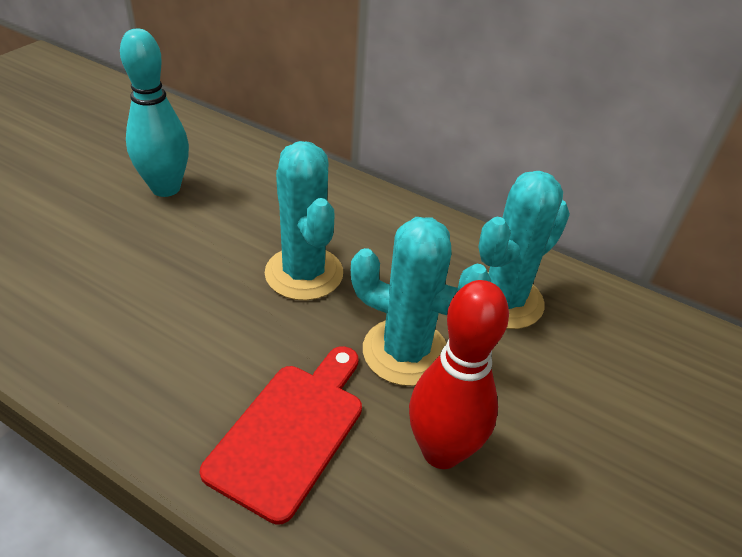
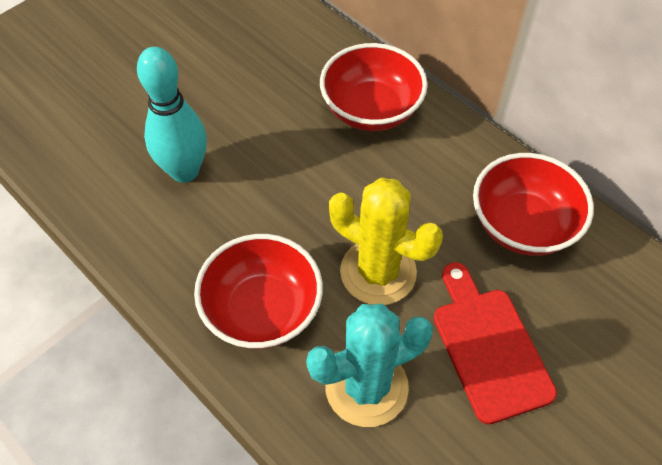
red bowl: 0 -> 3
red bowling pin: 1 -> 0
turquoise cactus: 3 -> 1
yellow cactus: 0 -> 1

